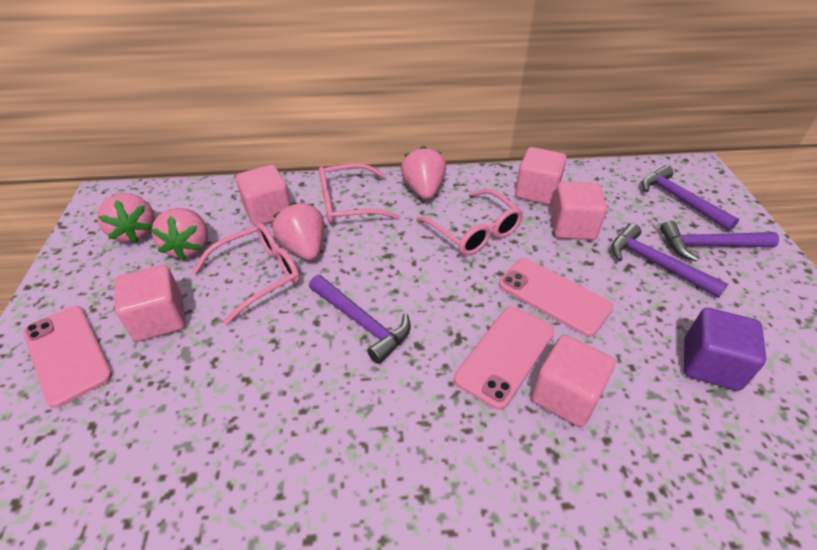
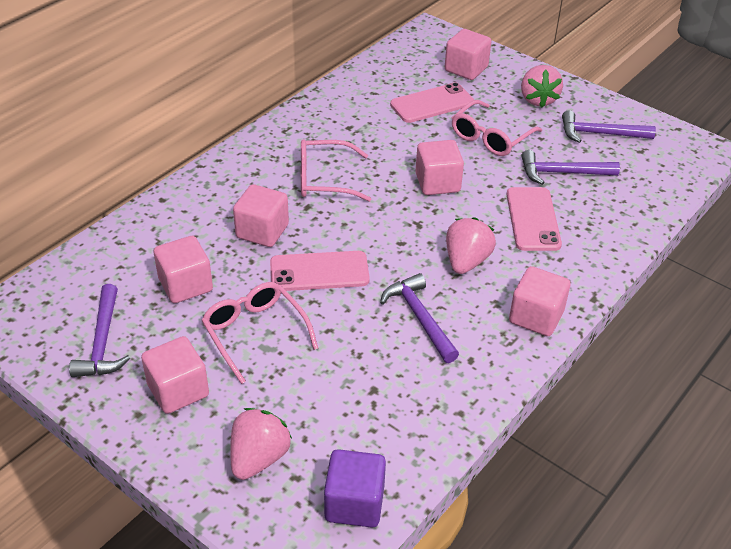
pink cube: 5 -> 6
pink strawberry: 4 -> 3

